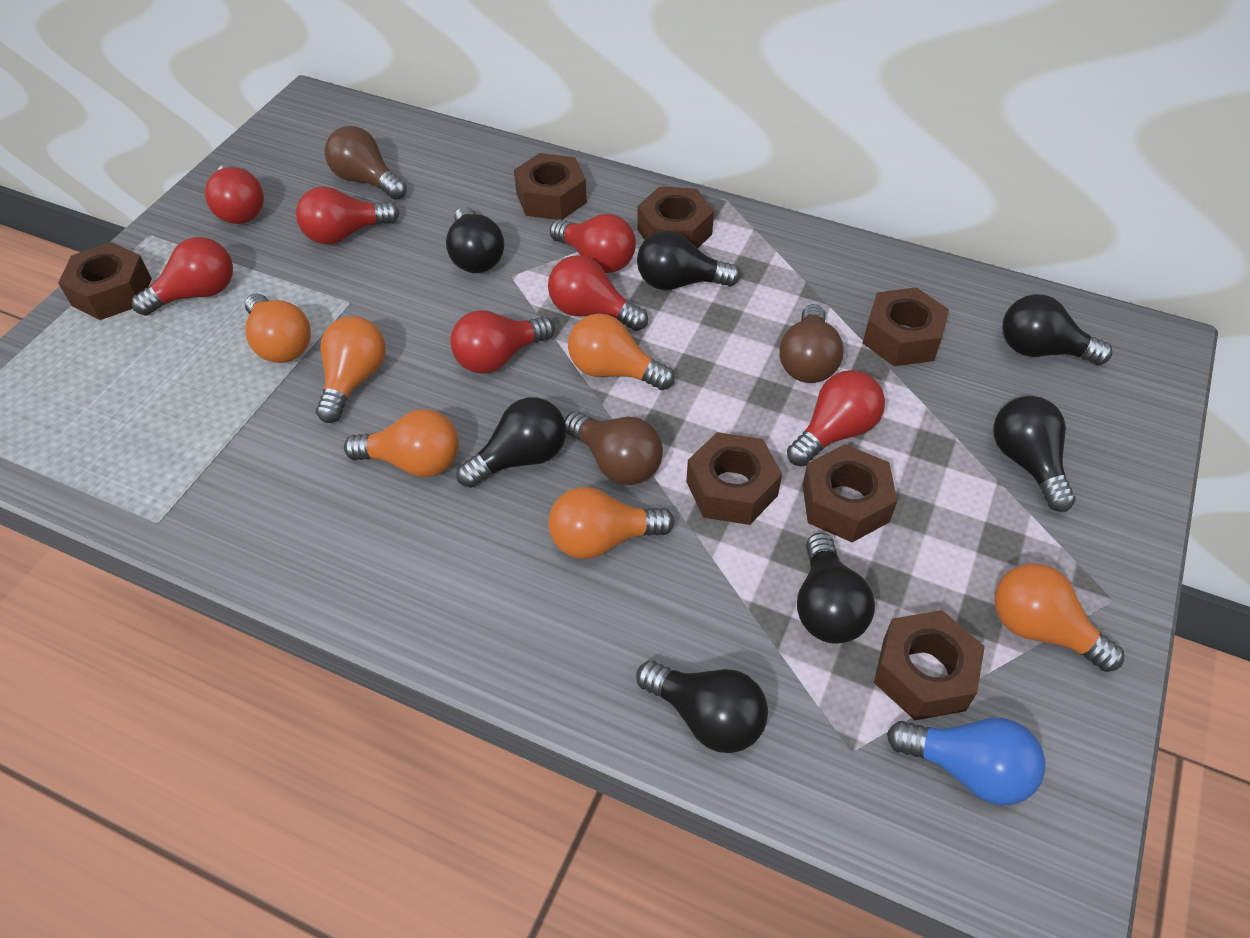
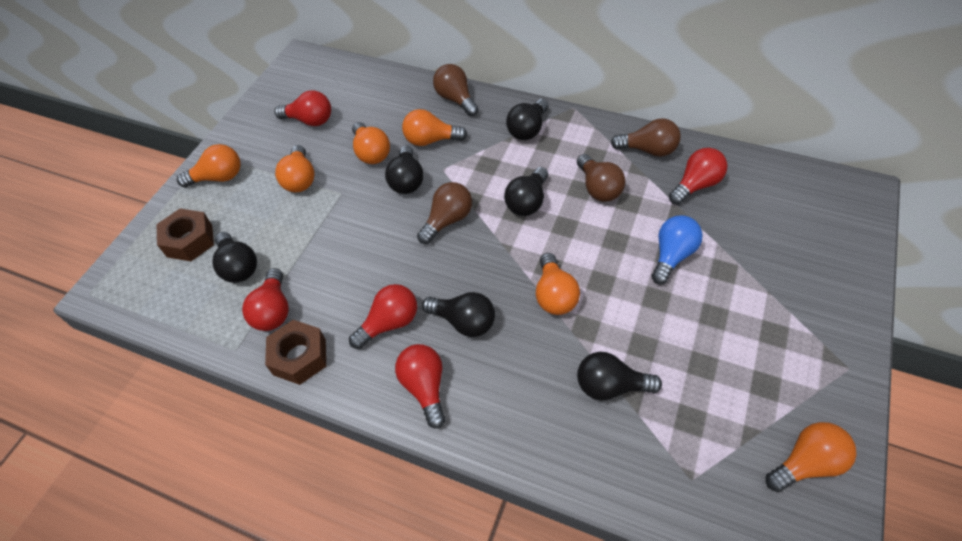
black light bulb: 7 -> 6
brown light bulb: 3 -> 4
brown nut: 7 -> 2
red light bulb: 7 -> 5

